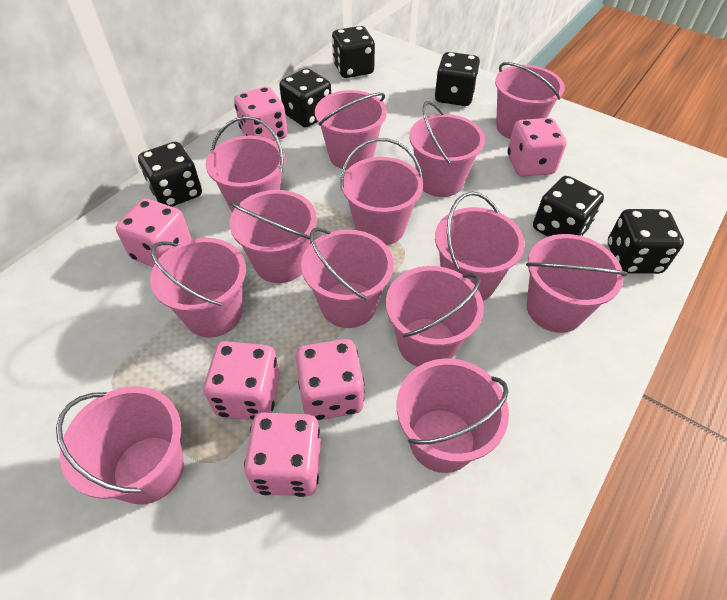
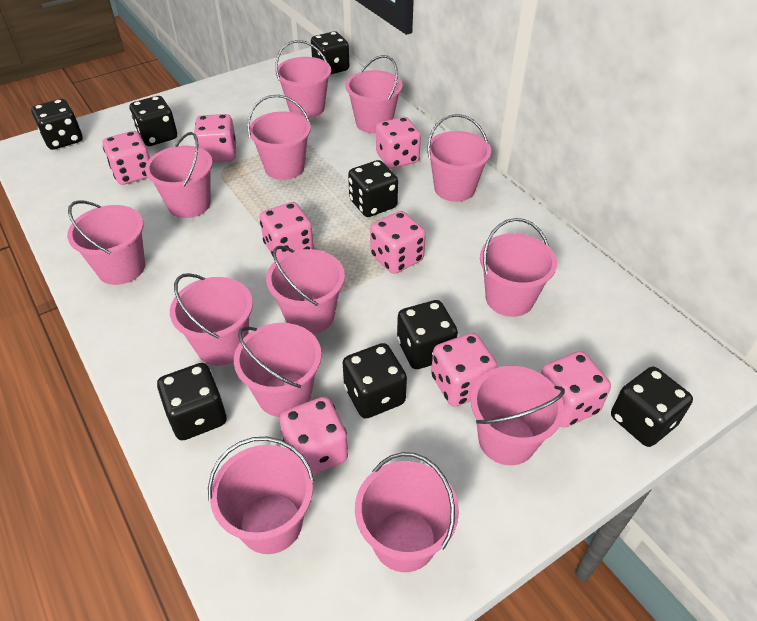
black dice: 6 -> 8
pink dice: 6 -> 8

